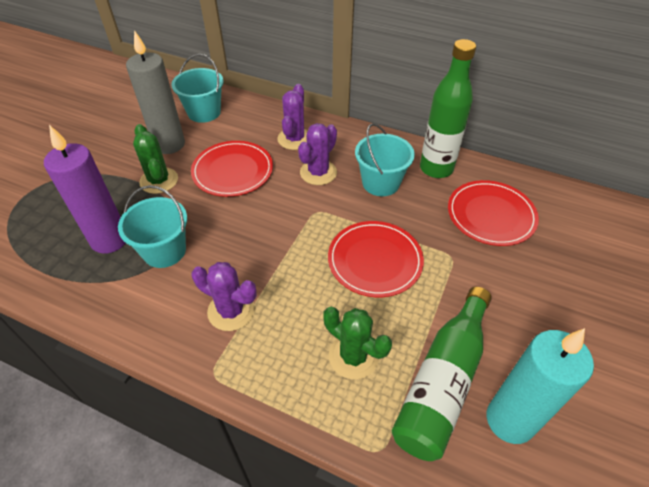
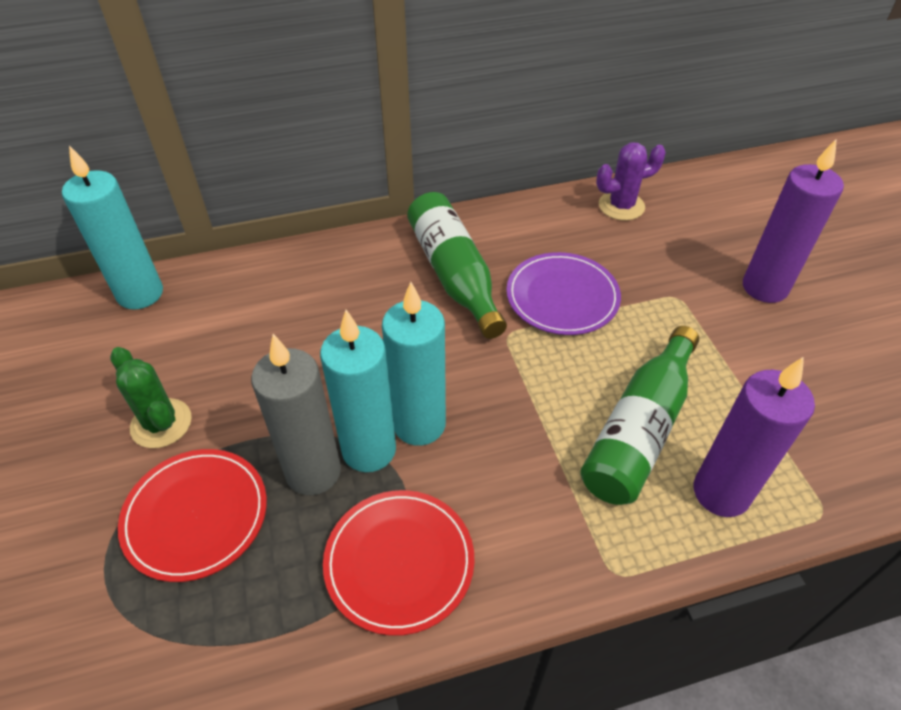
green cactus: 2 -> 1
purple cactus: 3 -> 1
purple candle: 1 -> 2
purple plate: 0 -> 1
red plate: 3 -> 2
turquoise bucket: 3 -> 0
turquoise candle: 1 -> 3

